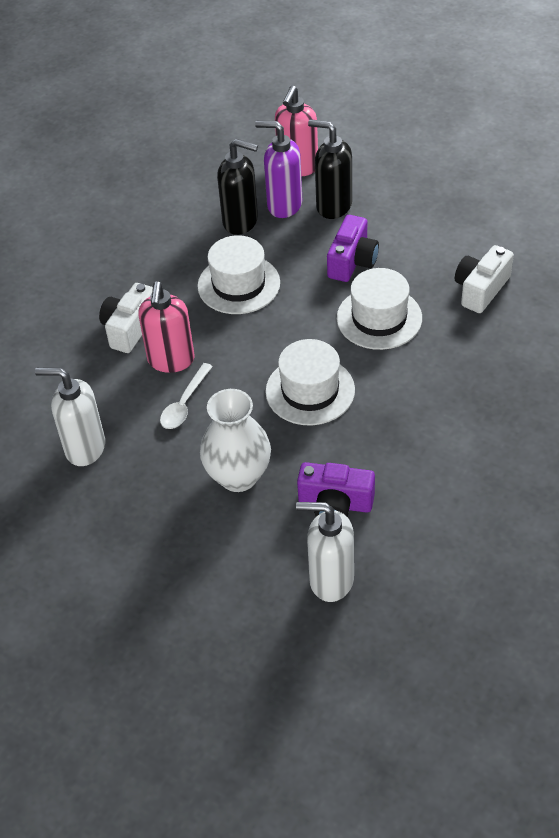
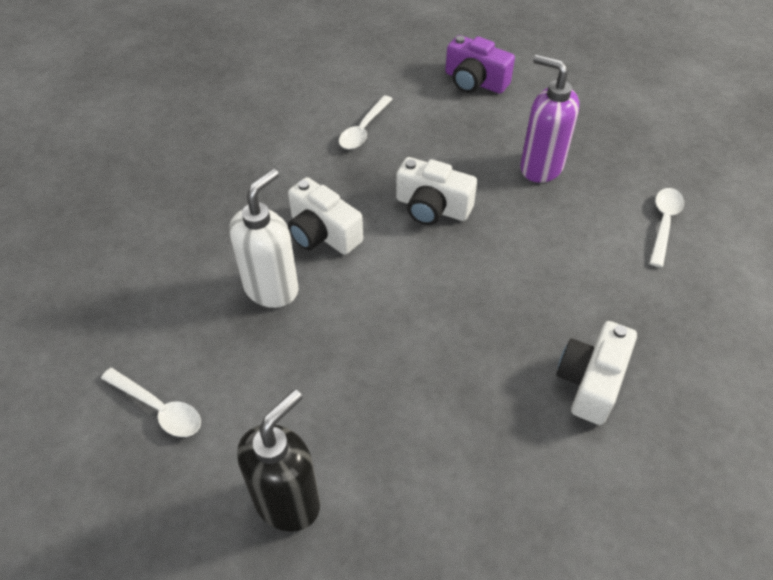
black soap dispenser: 2 -> 1
pink soap dispenser: 2 -> 0
purple camera: 2 -> 1
white camera: 2 -> 3
white hat: 3 -> 0
white soap dispenser: 2 -> 1
white spoon: 1 -> 3
white vase: 1 -> 0

